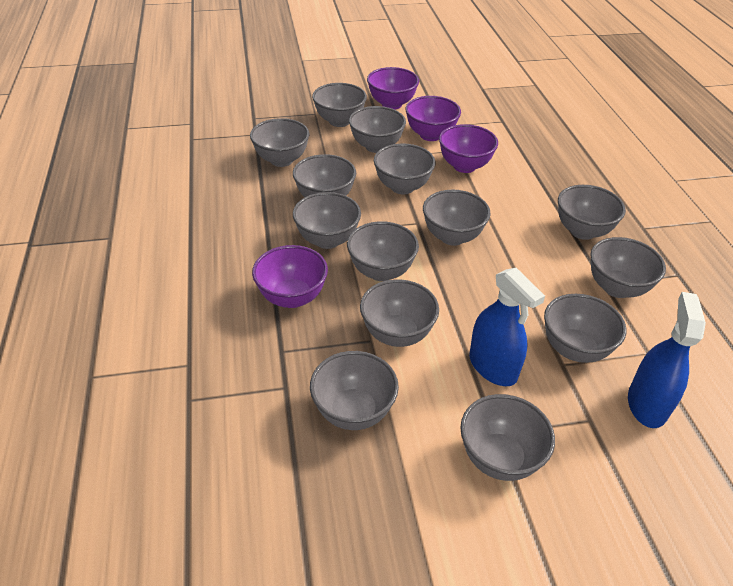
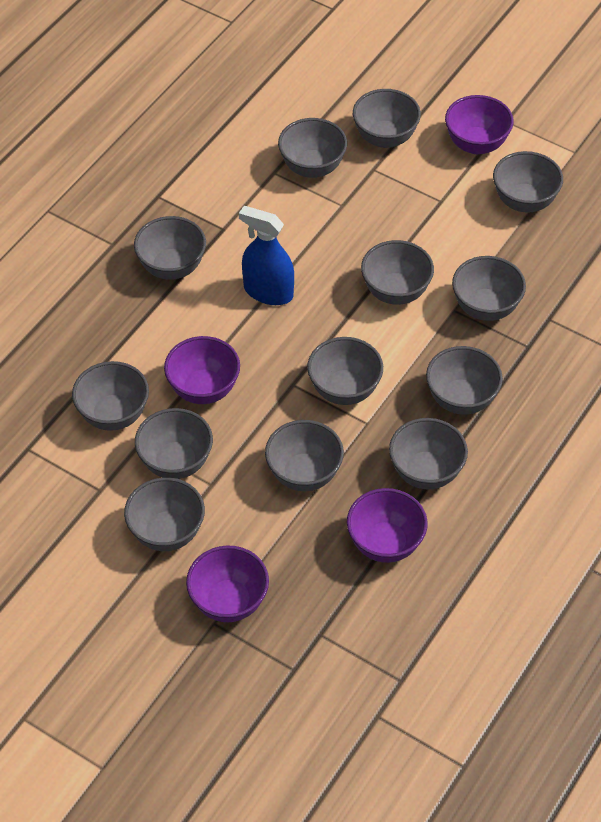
blue spray bottle: 2 -> 1
grey bowl: 14 -> 13

